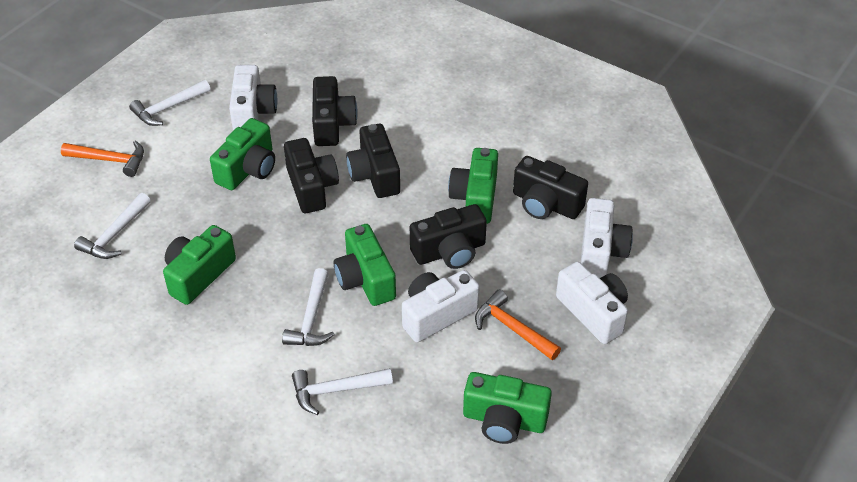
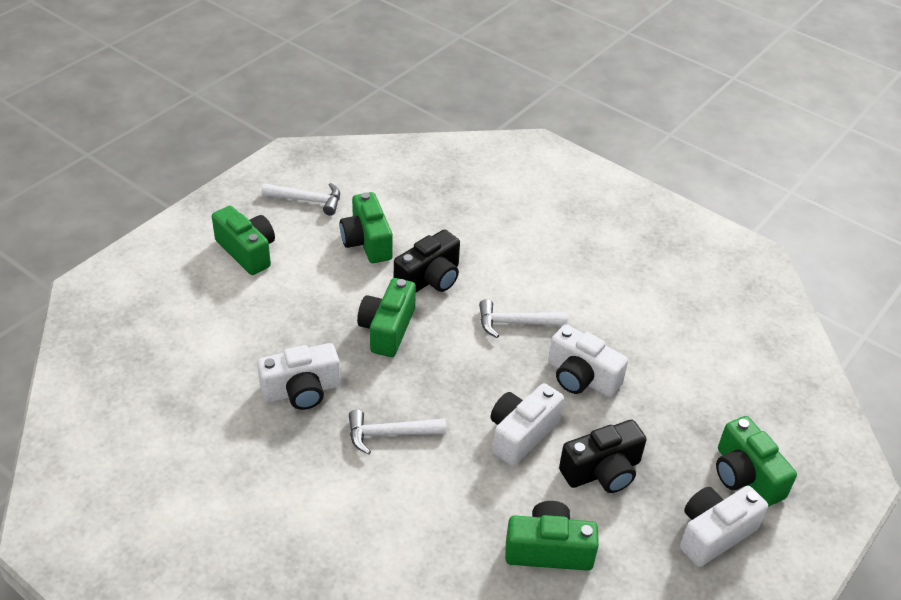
black camera: 5 -> 2
orange hammer: 2 -> 0
white hammer: 4 -> 3

